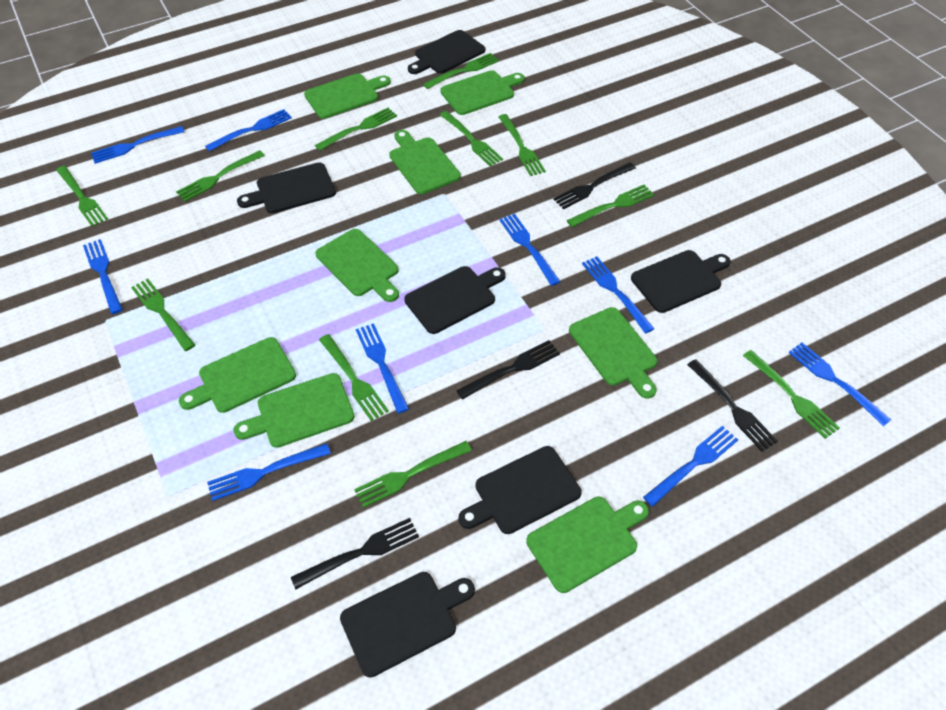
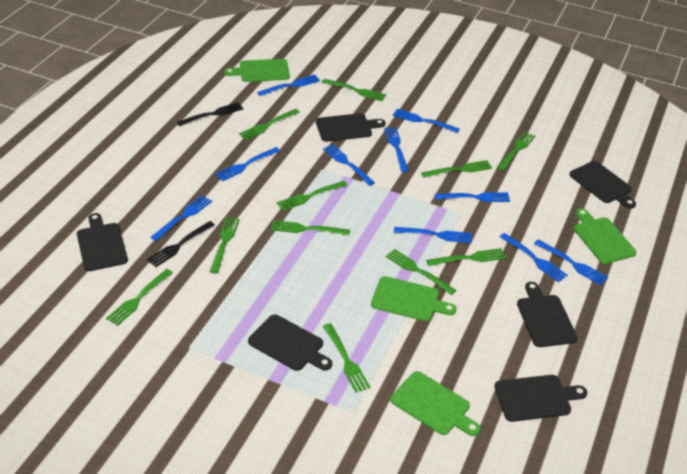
black fork: 4 -> 2
blue fork: 9 -> 10
green cutting board: 8 -> 4

